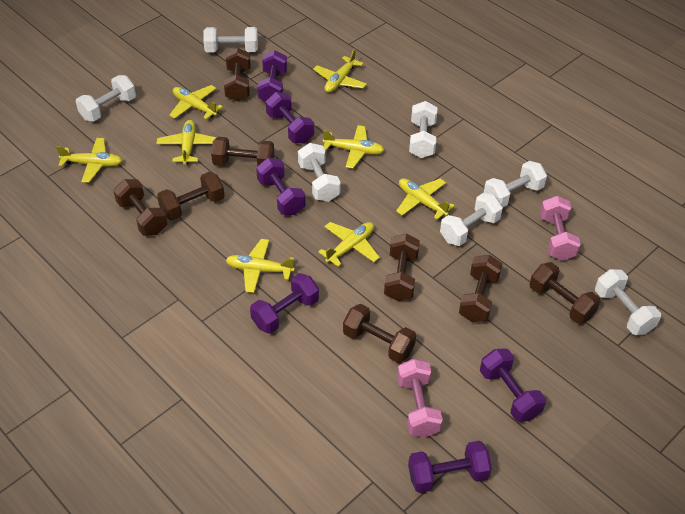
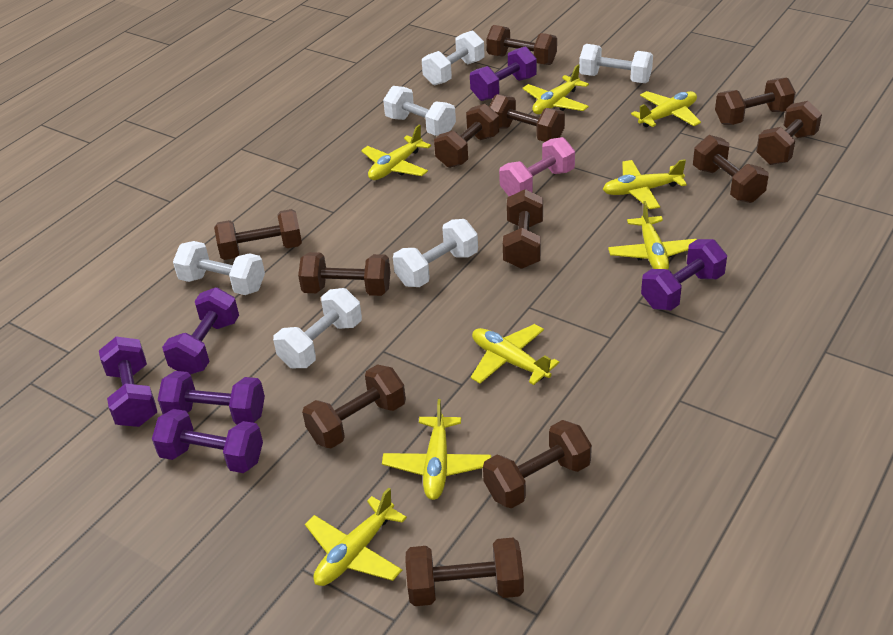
brown dumbbell: 8 -> 12
pink dumbbell: 2 -> 1
white dumbbell: 7 -> 6

